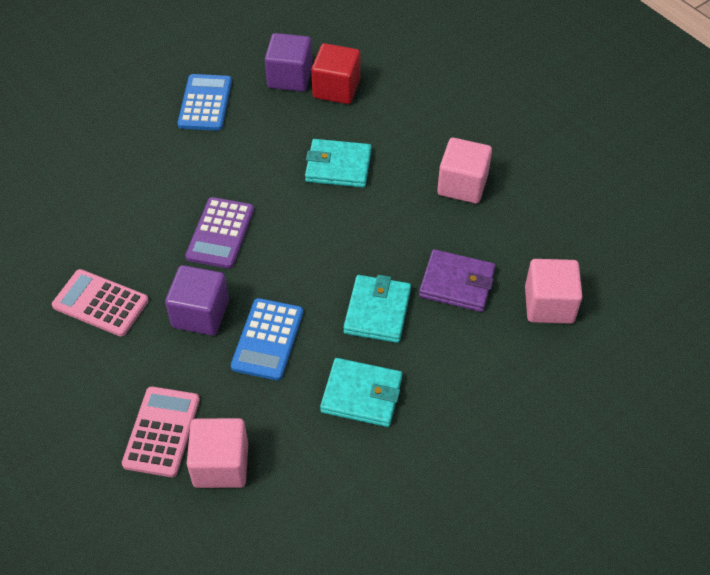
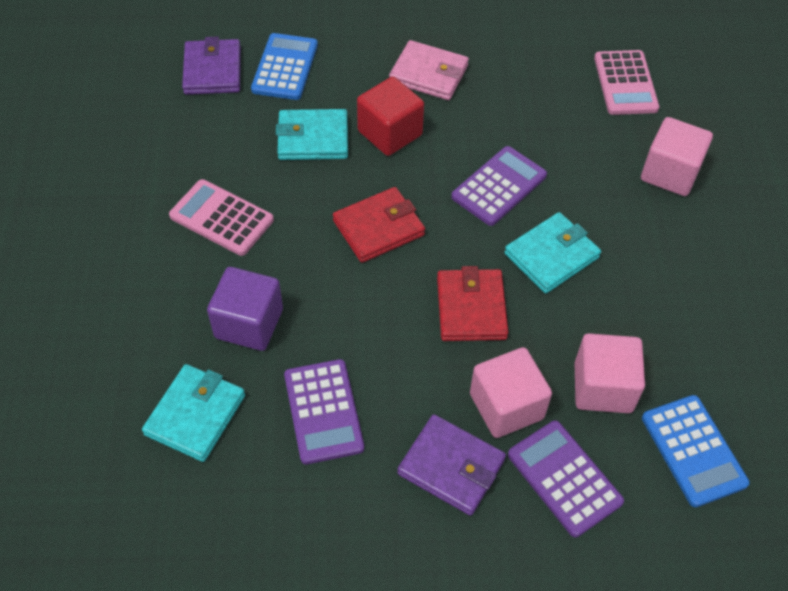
pink wallet: 0 -> 1
purple calculator: 1 -> 3
purple cube: 2 -> 1
purple wallet: 1 -> 2
red wallet: 0 -> 2

